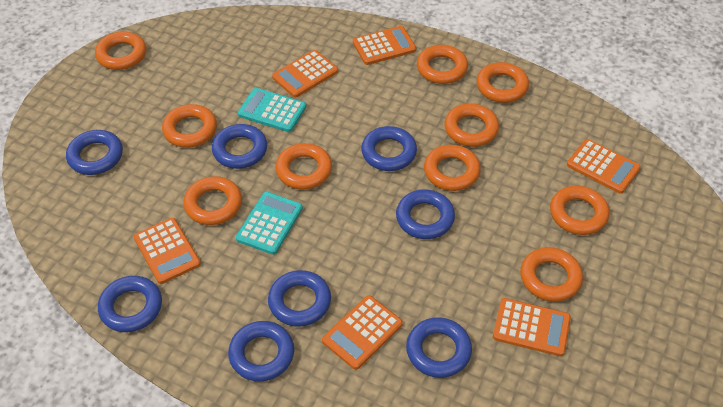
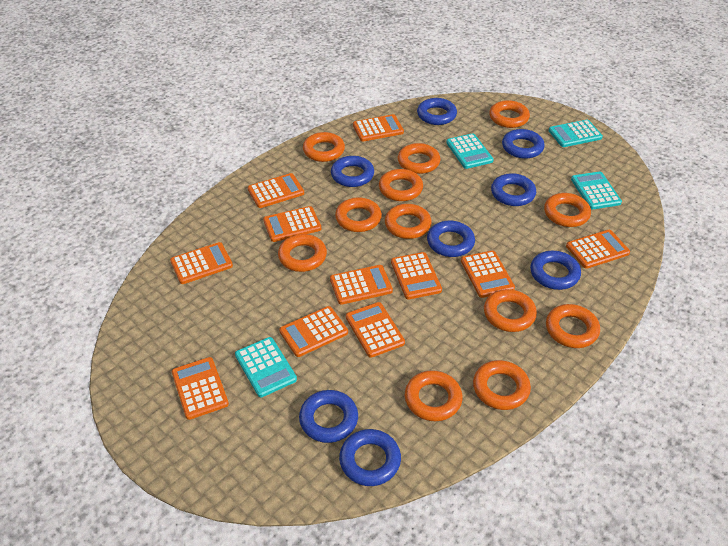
orange calculator: 6 -> 11
orange ring: 10 -> 12
turquoise calculator: 2 -> 4

